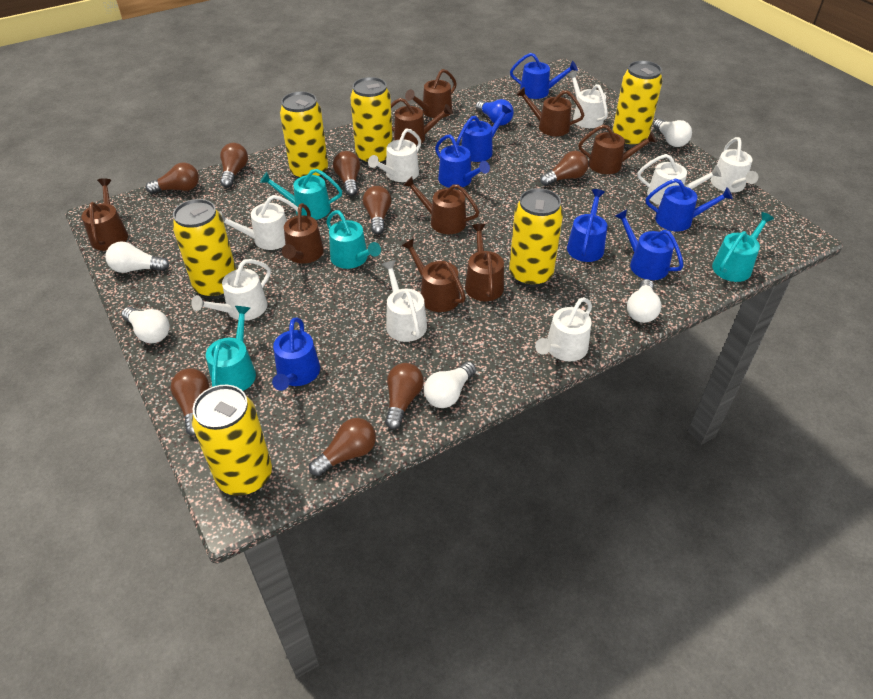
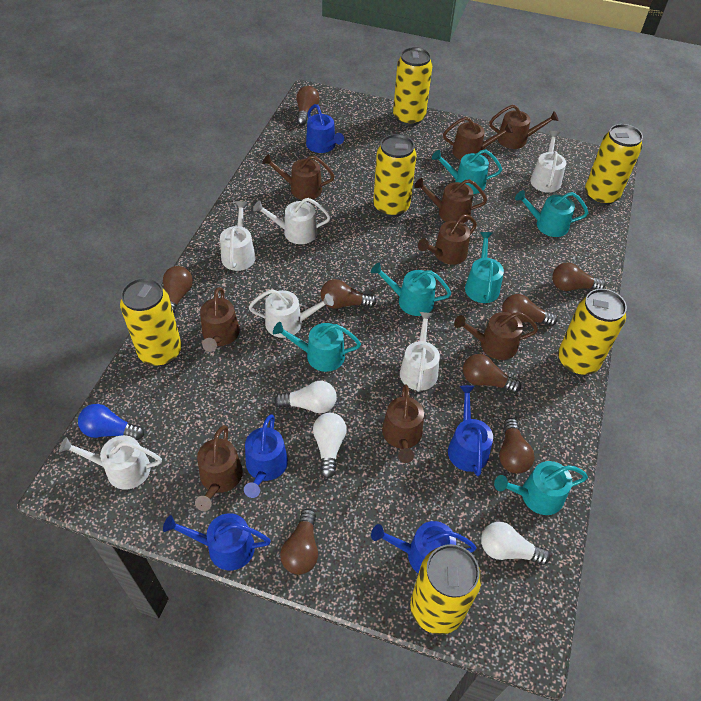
blue watering can: 7 -> 5
turquoise watering can: 4 -> 6
white light bulb: 5 -> 3
white watering can: 8 -> 6

